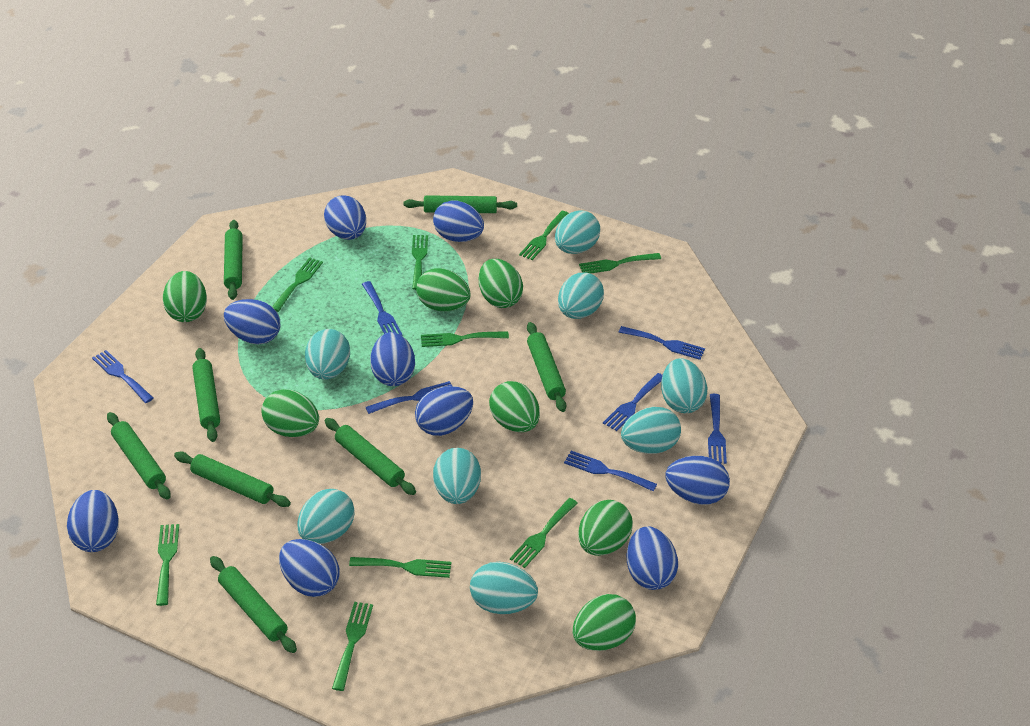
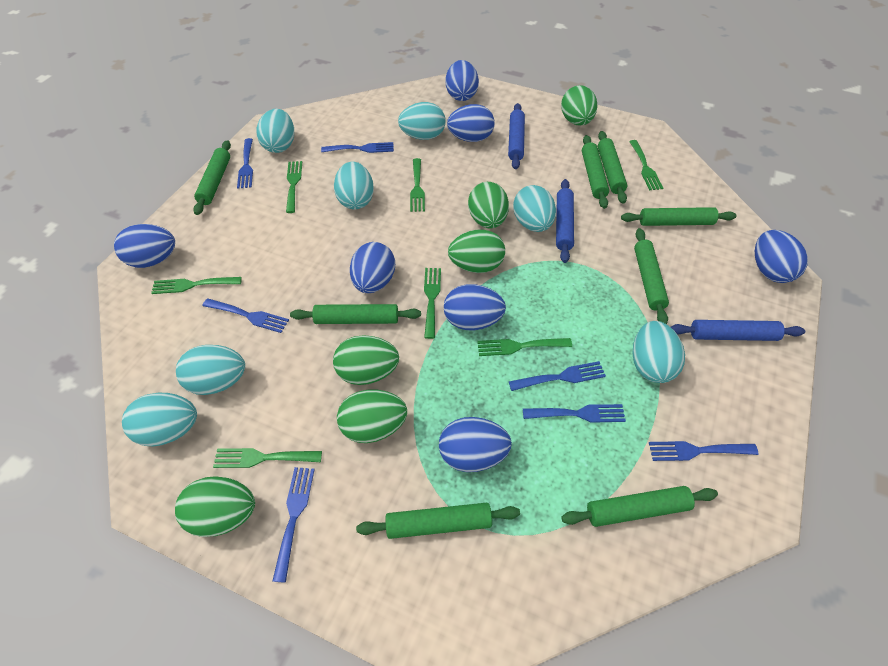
blue egg: 9 -> 7
blue rolling pin: 0 -> 3
green egg: 7 -> 6
green fork: 9 -> 7
turquoise egg: 8 -> 7

